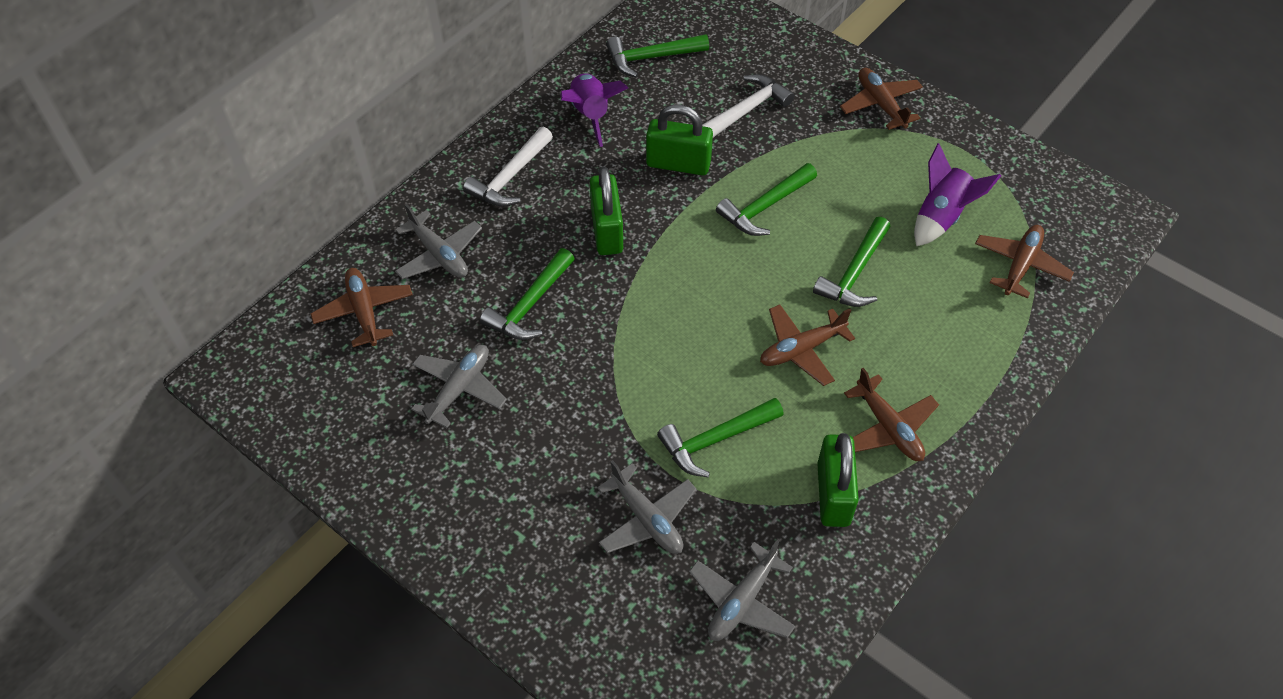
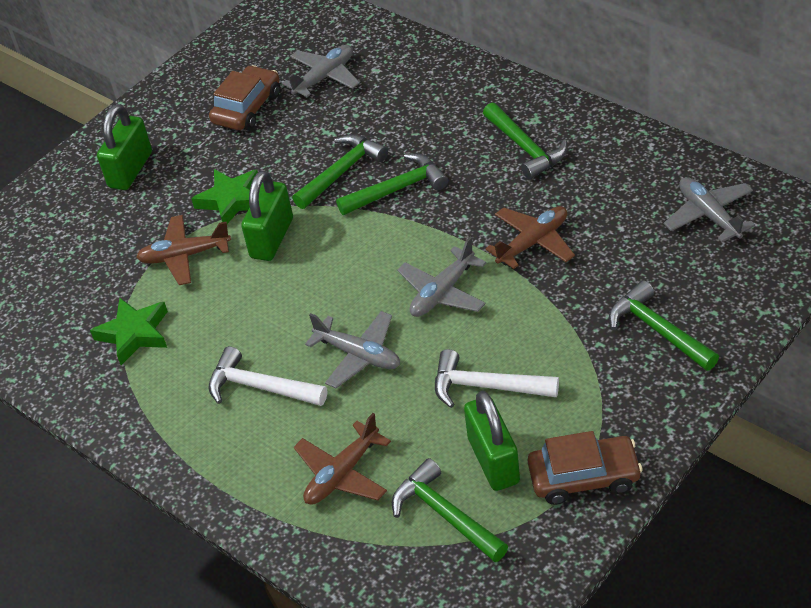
brown car: 0 -> 2
brown plane: 5 -> 3
green star: 0 -> 2
purple rocket: 2 -> 0

